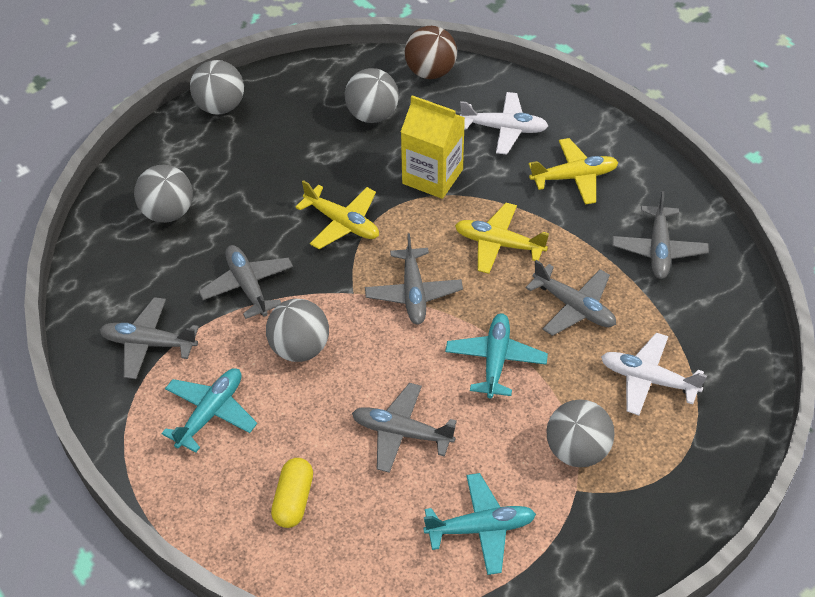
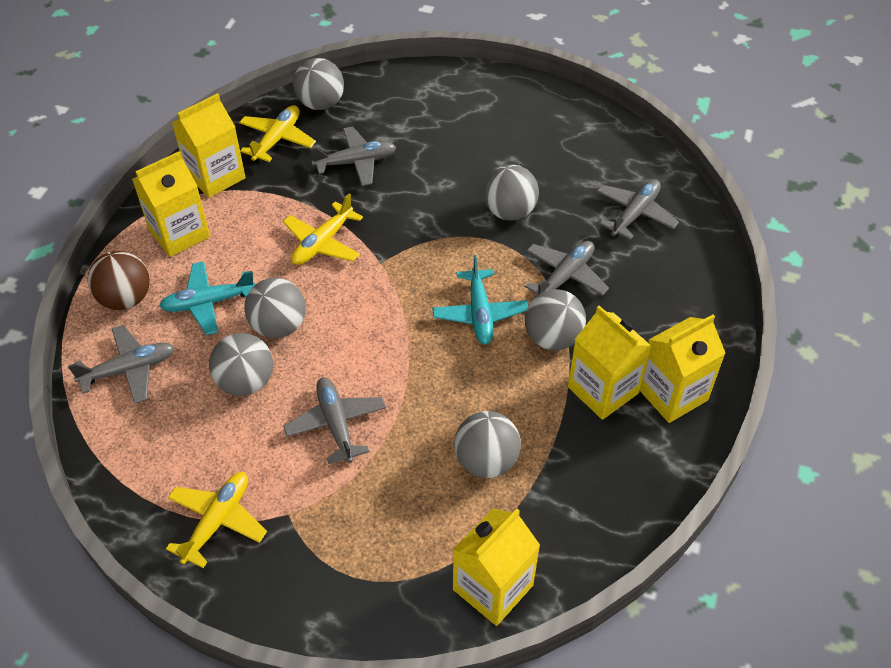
grey ball: 5 -> 6
grey plane: 6 -> 5
turquoise plane: 3 -> 2
white plane: 2 -> 0
yellow capsule: 1 -> 0
yellow carton: 1 -> 5

